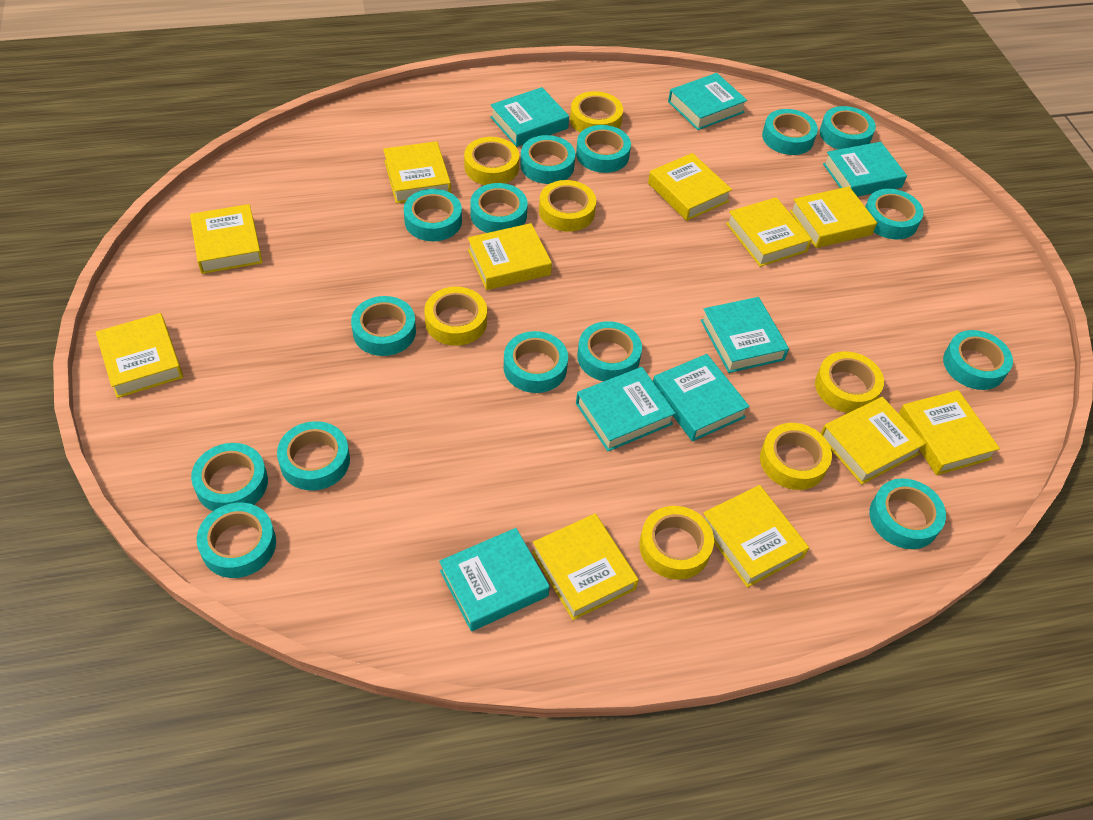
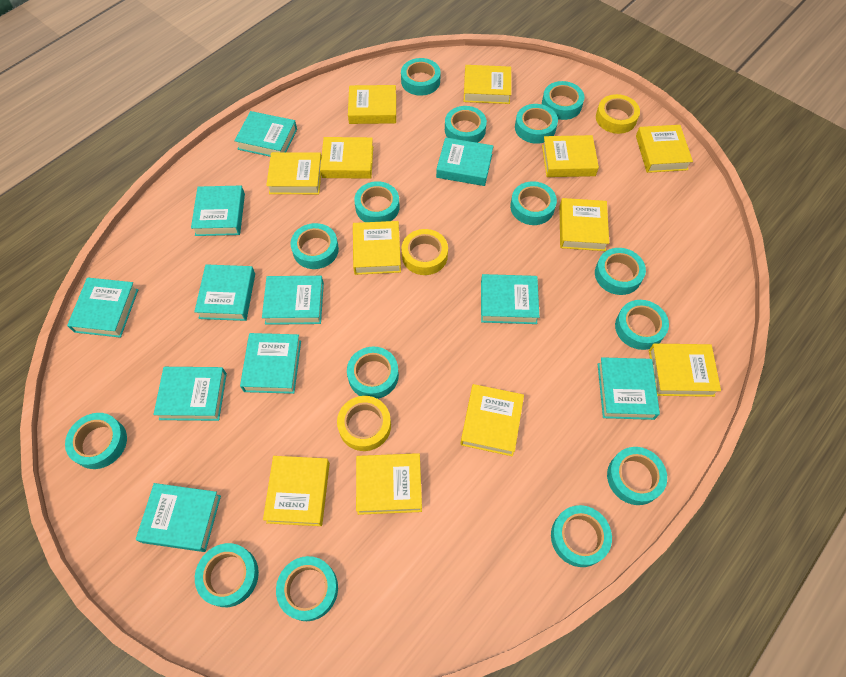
turquoise book: 7 -> 11
yellow book: 11 -> 12
yellow tape: 7 -> 3

